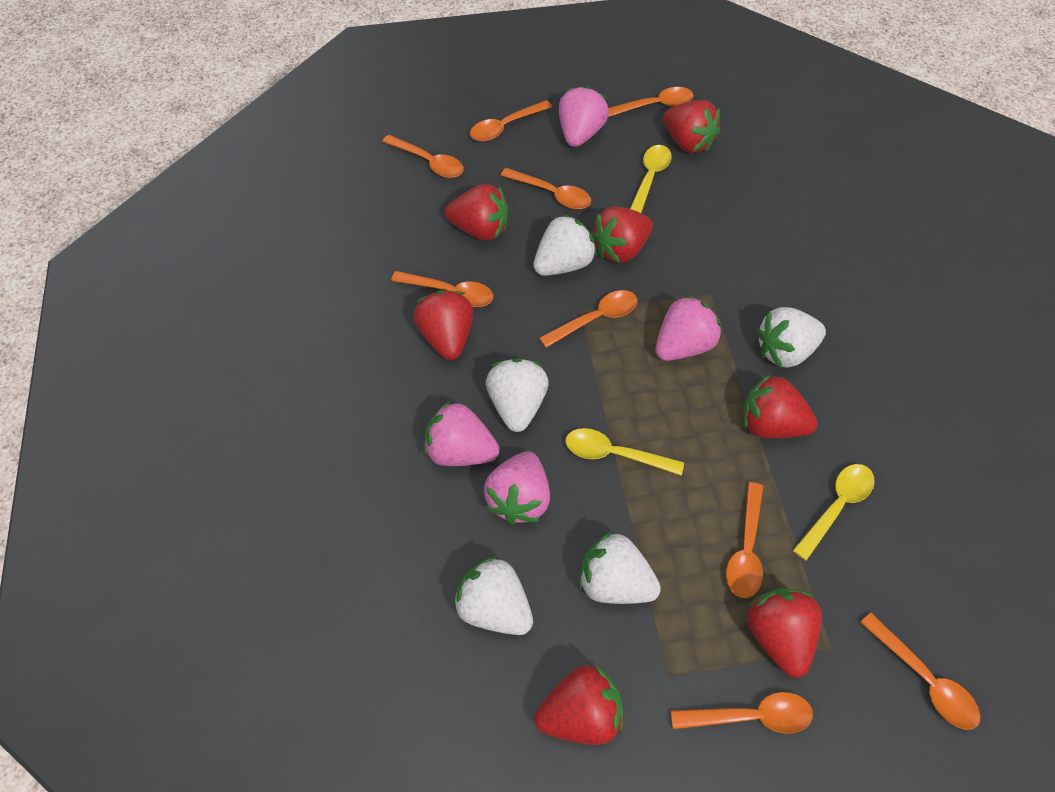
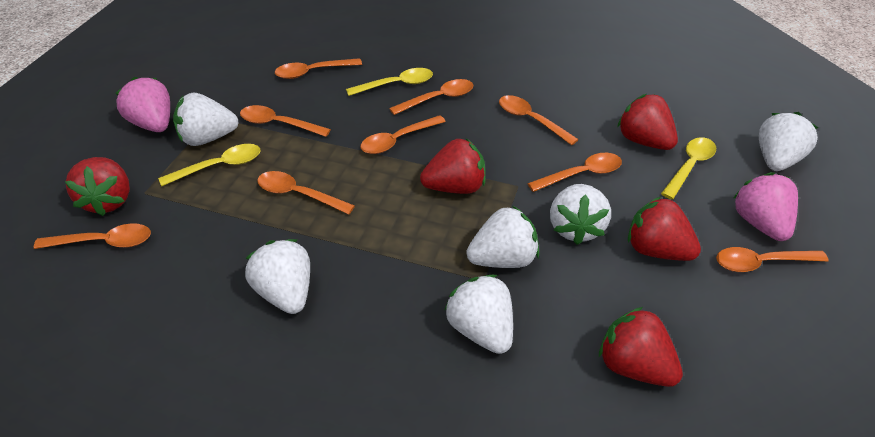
pink strawberry: 4 -> 2
red strawberry: 7 -> 5
white strawberry: 5 -> 6

